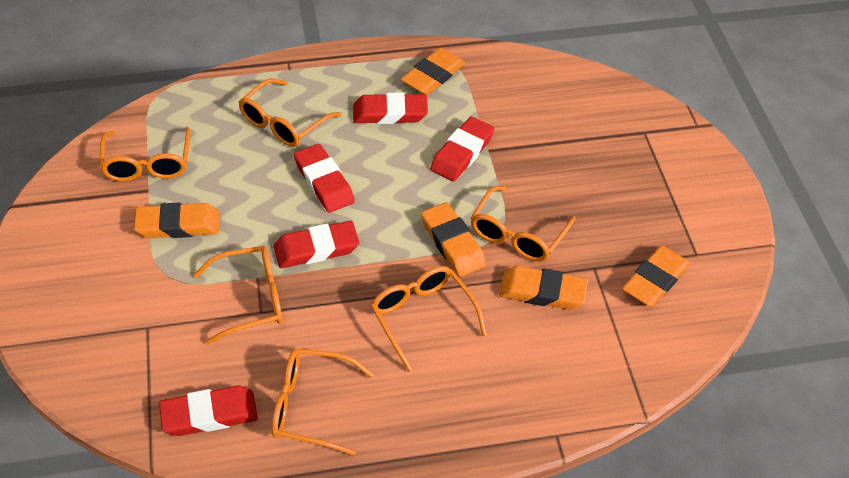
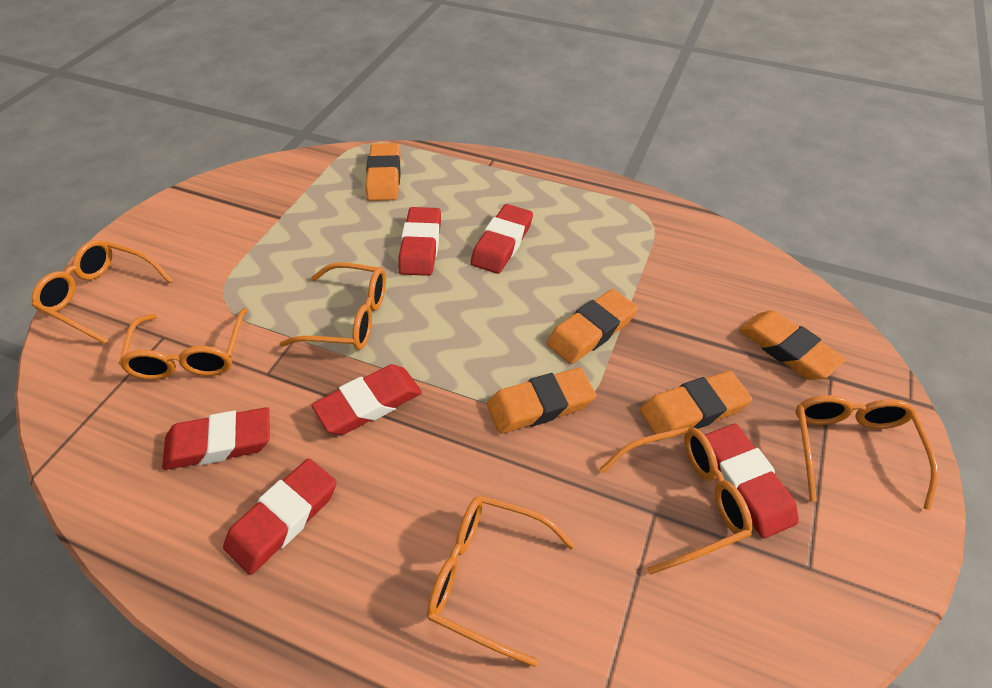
red eraser: 5 -> 6

